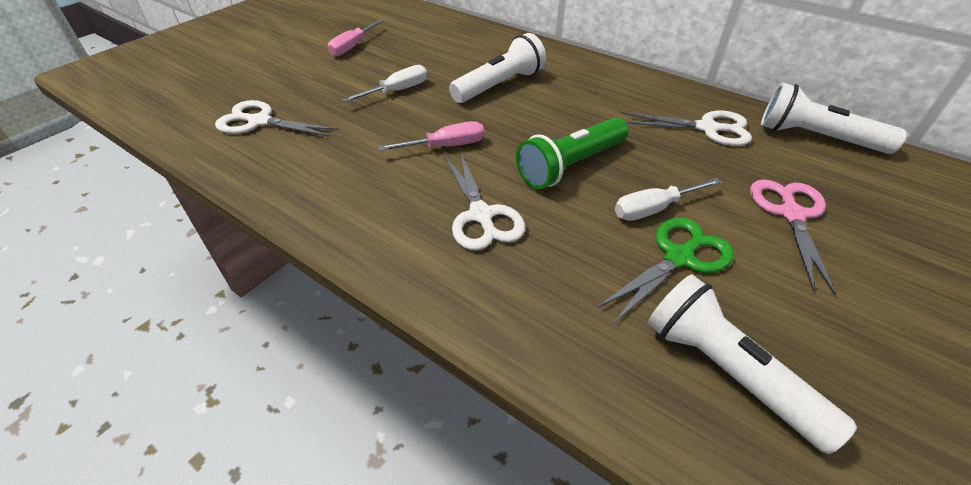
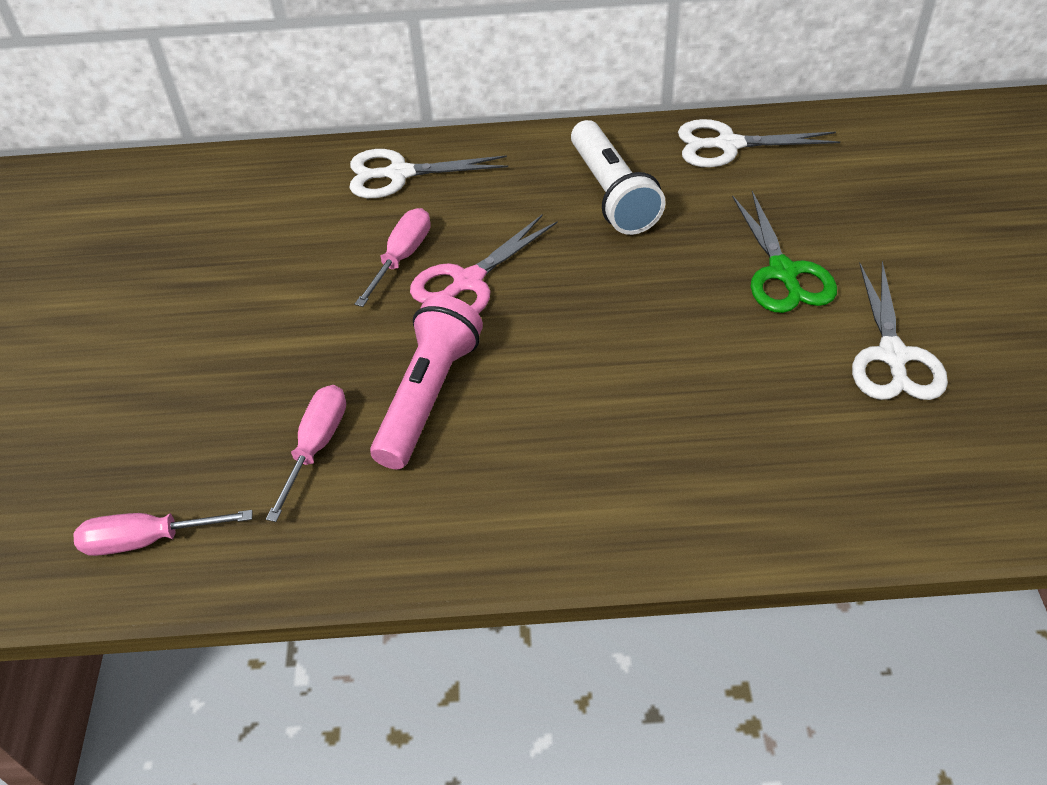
green flashlight: 1 -> 0
pink flashlight: 0 -> 1
pink screwdriver: 2 -> 3
white flashlight: 3 -> 1
white screwdriver: 2 -> 0

